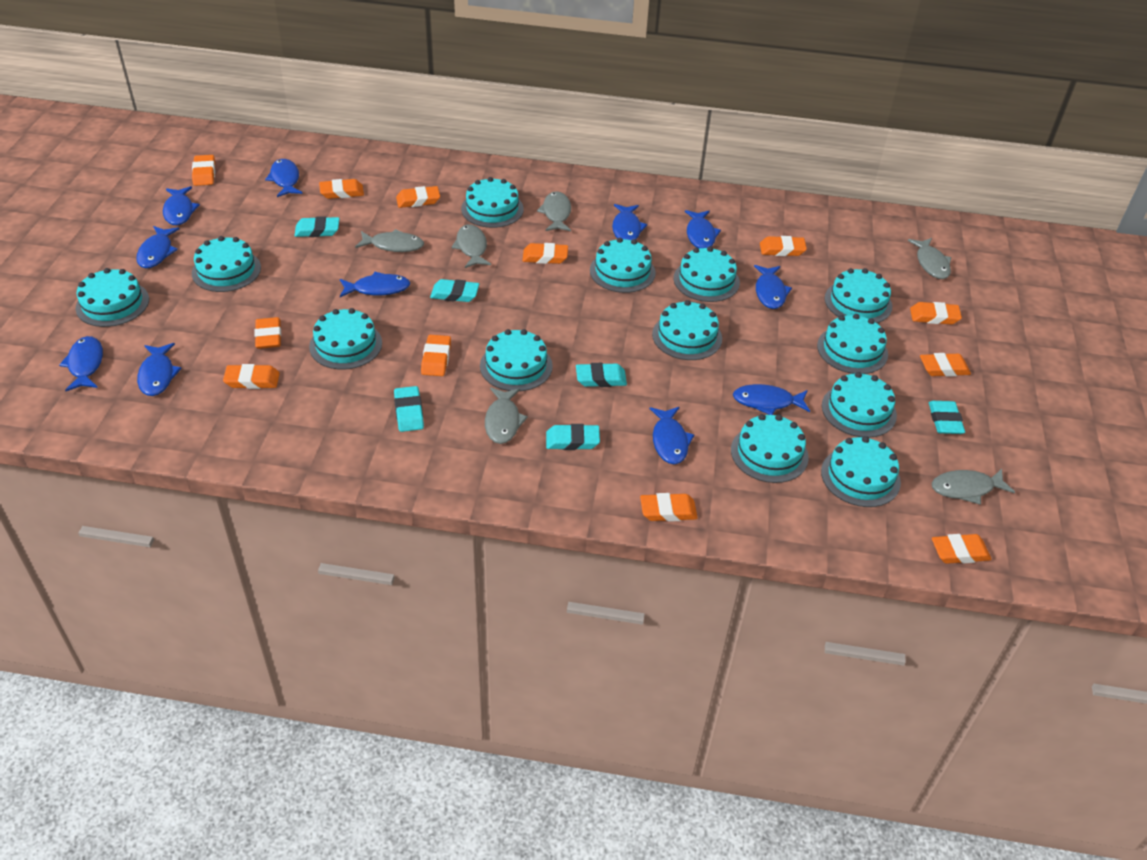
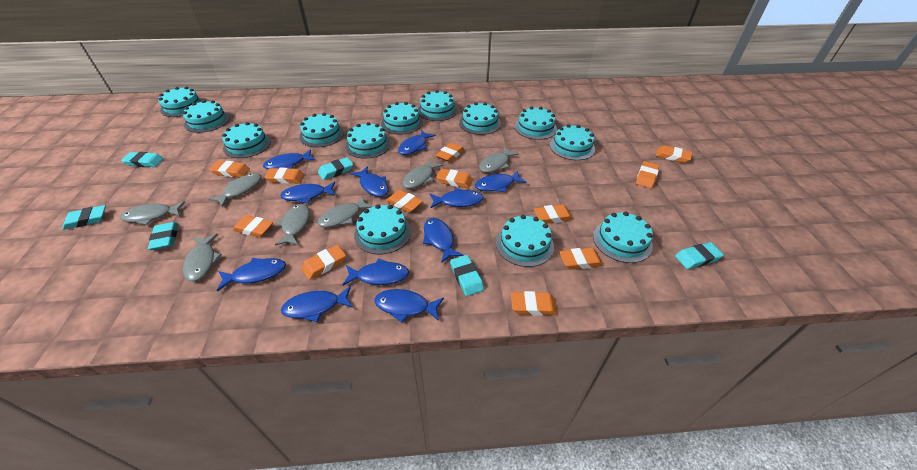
grey fish: 6 -> 7

